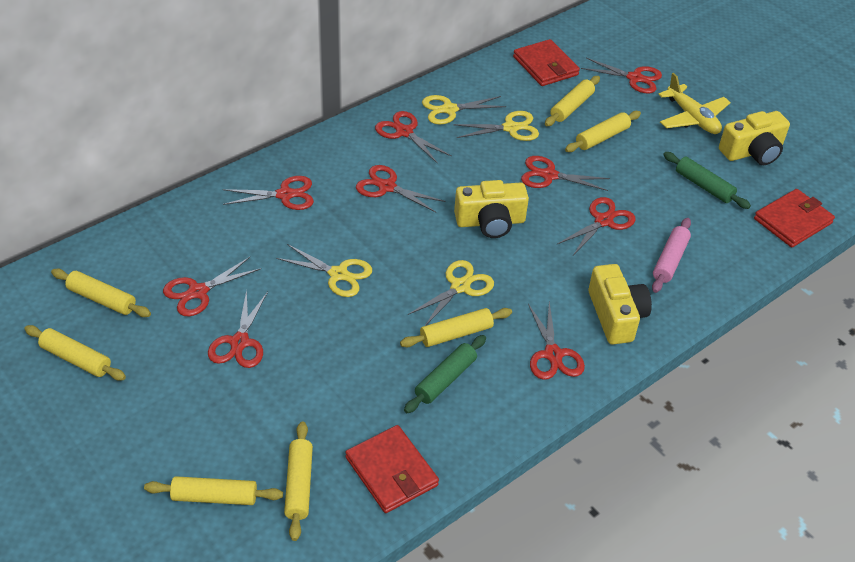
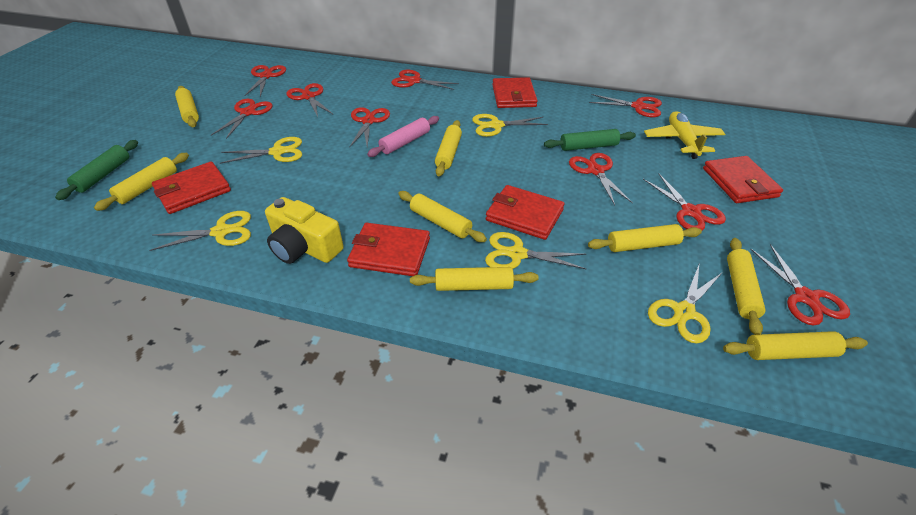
red wallet: 3 -> 5
yellow camera: 3 -> 1
yellow rolling pin: 7 -> 8
yellow scissors: 4 -> 5

